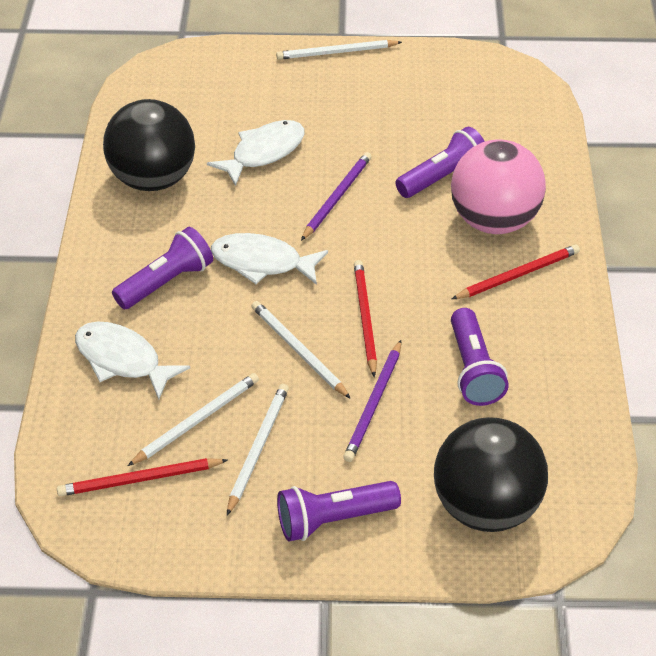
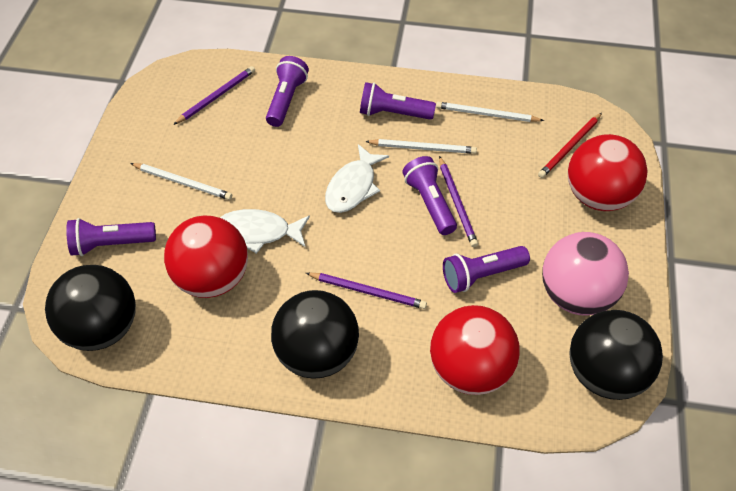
black ball: 2 -> 3
purple flashlight: 4 -> 5
purple pencil: 2 -> 3
red ball: 0 -> 3
red pencil: 3 -> 1
white fish: 3 -> 2
white pencil: 4 -> 3

